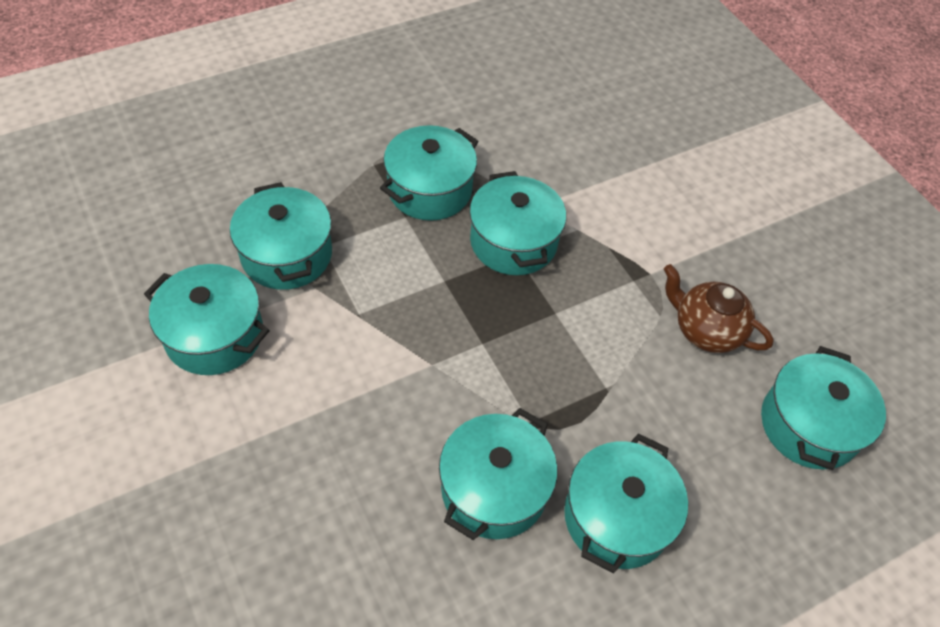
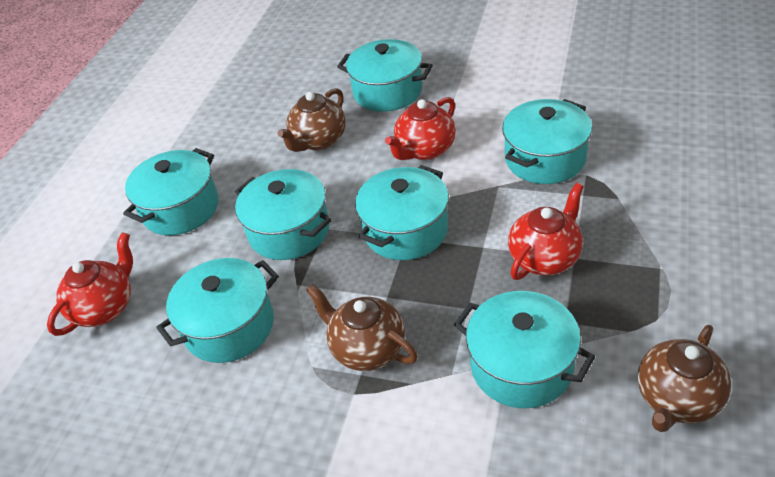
brown teapot: 1 -> 3
red teapot: 0 -> 3

